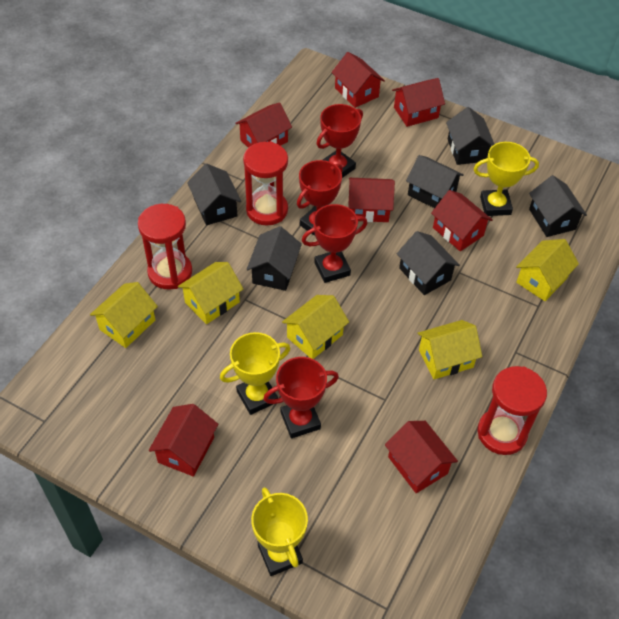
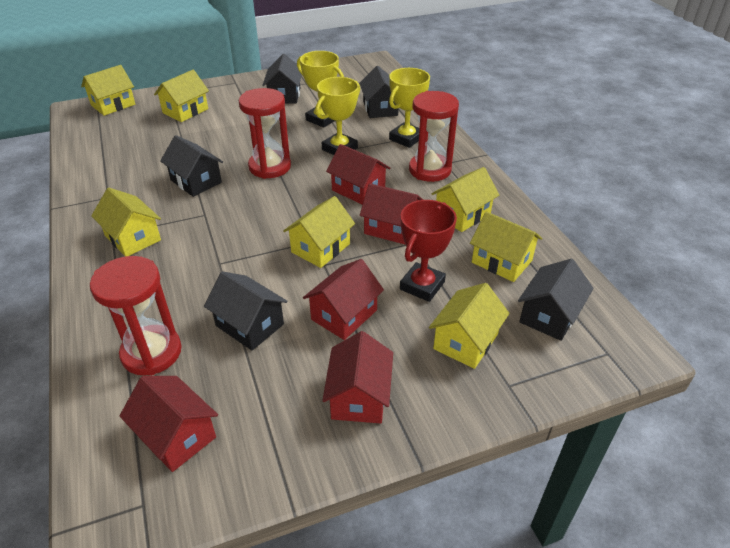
black house: 6 -> 5
red house: 7 -> 5
red trophy: 4 -> 1
yellow house: 5 -> 7

